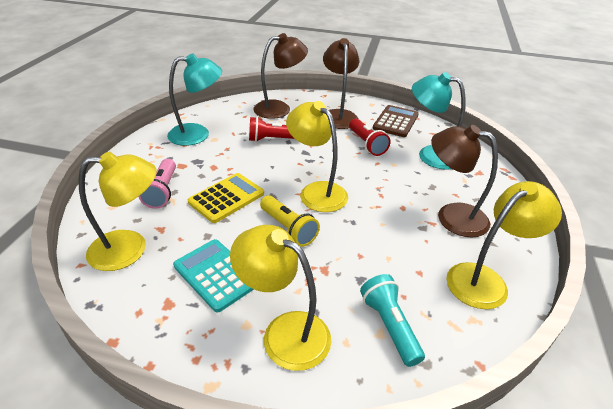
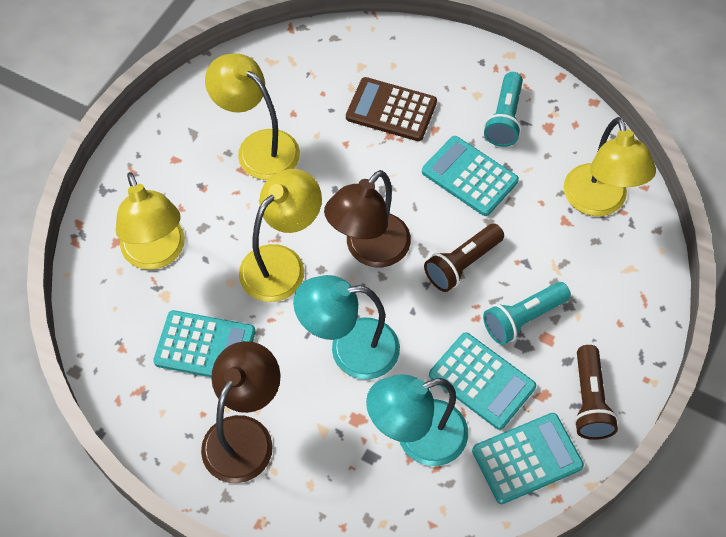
brown flashlight: 0 -> 2
brown lamp: 3 -> 2
pink flashlight: 1 -> 0
red flashlight: 2 -> 0
turquoise calculator: 1 -> 4
turquoise flashlight: 1 -> 2
yellow calculator: 1 -> 0
yellow flashlight: 1 -> 0

